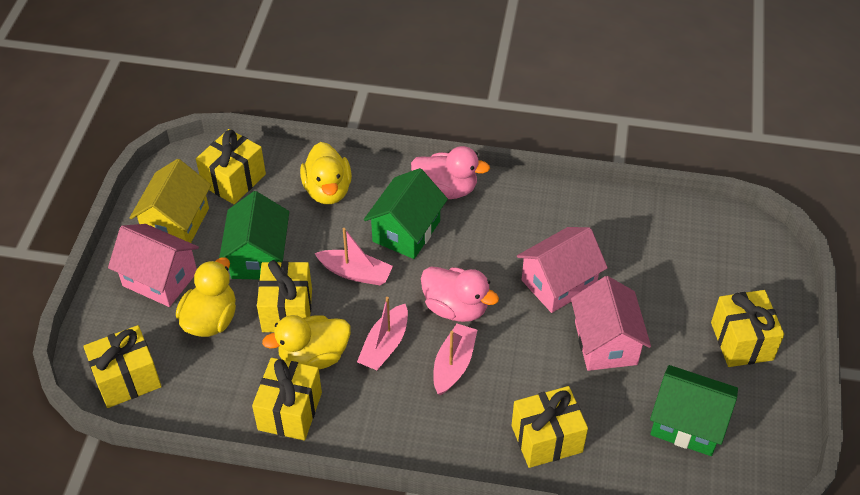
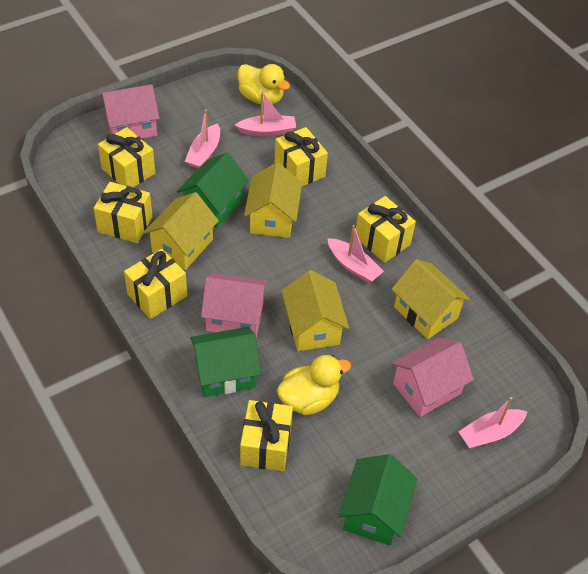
pink boat: 3 -> 4
pink duck: 2 -> 0
yellow duck: 3 -> 2
yellow house: 1 -> 4

